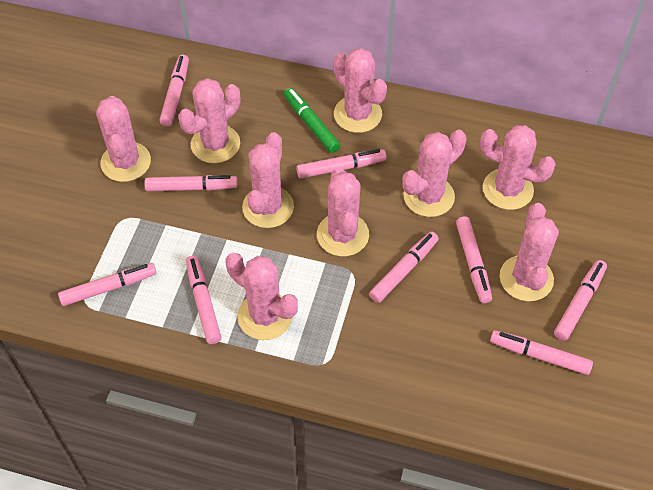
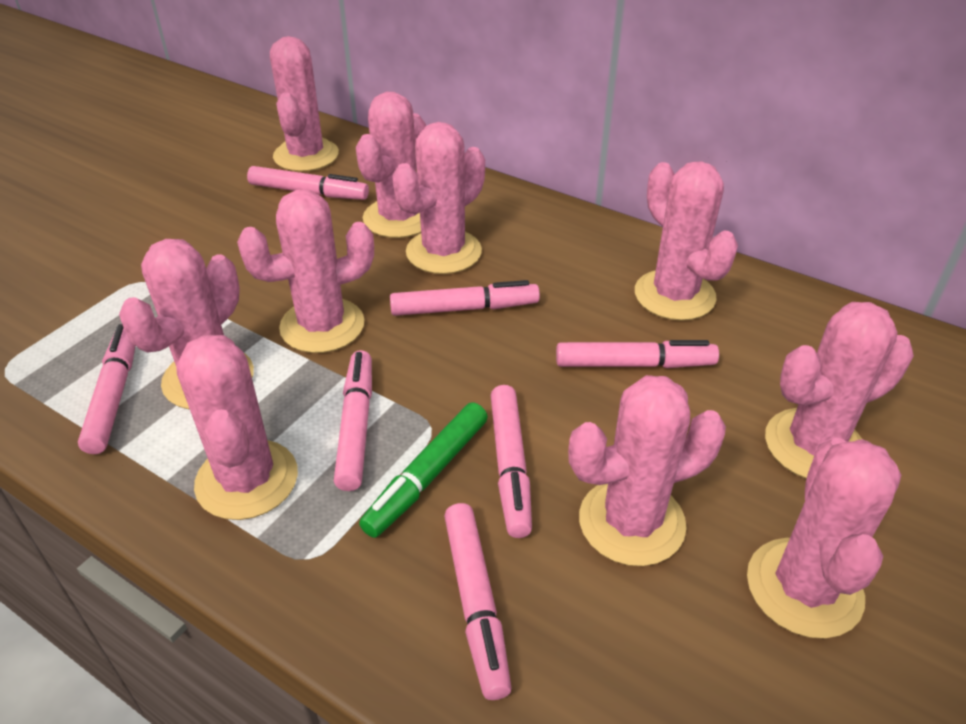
pink cactus: 9 -> 10
pink marker: 9 -> 7

